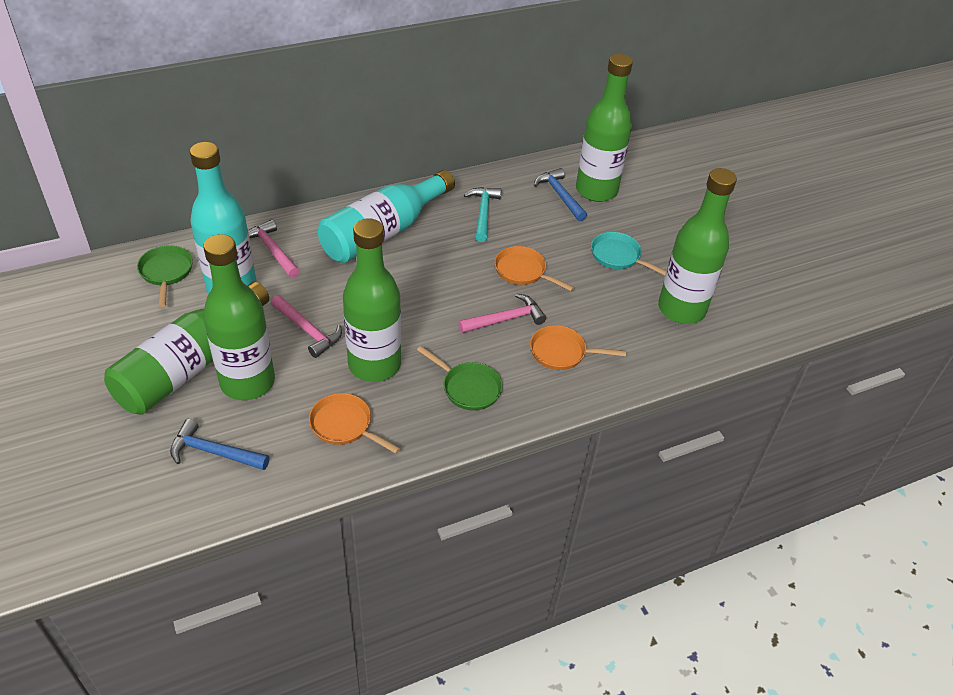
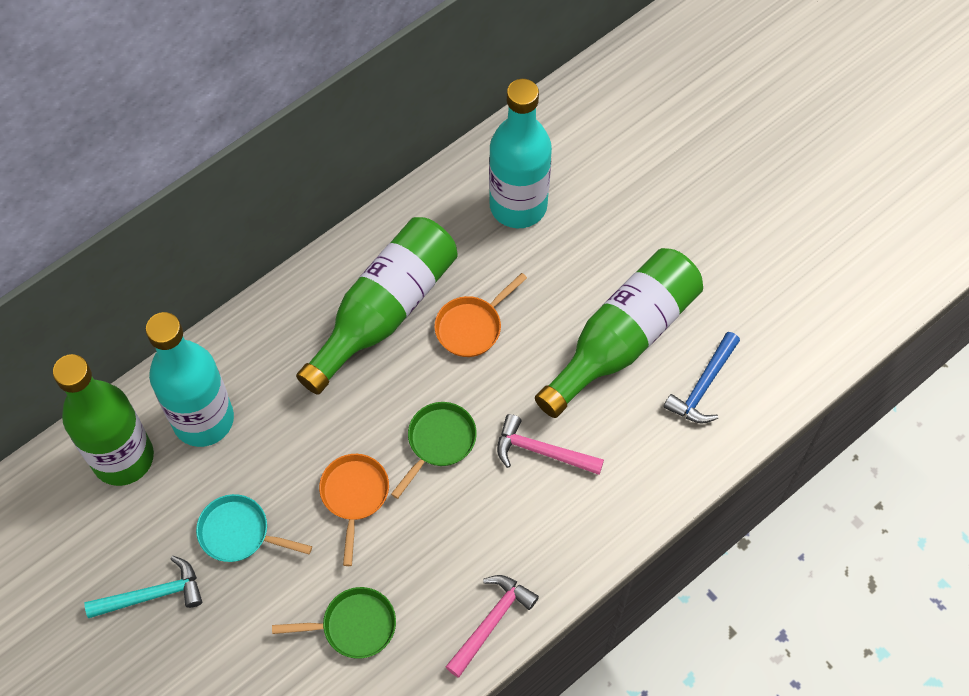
blue hammer: 2 -> 1
green bottle: 5 -> 3
orange pan: 3 -> 2
pink hammer: 3 -> 2

